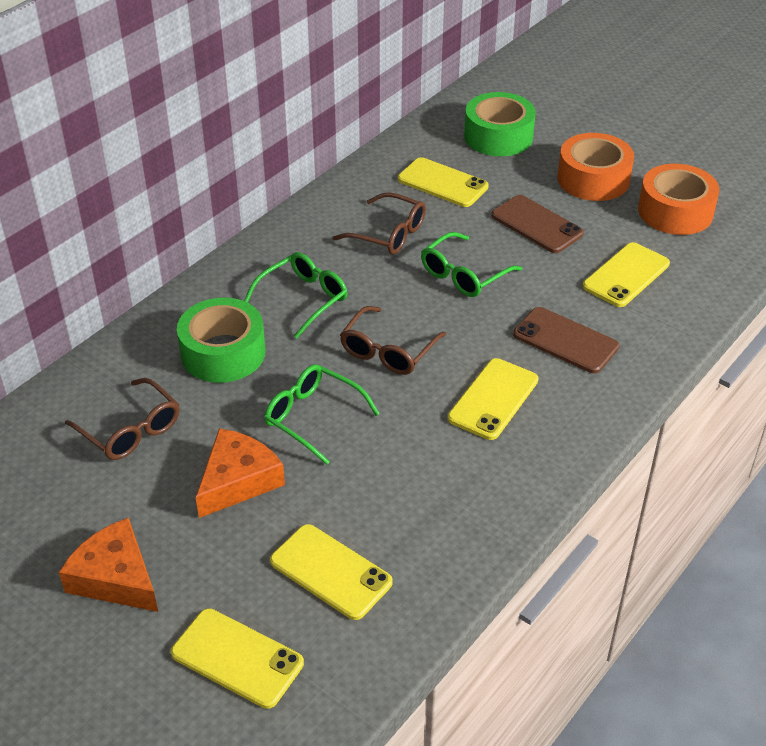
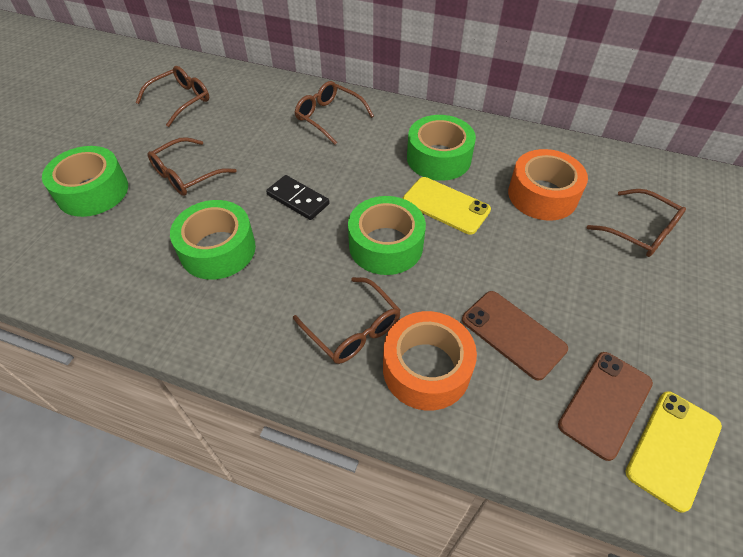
black domino: 0 -> 1
brown glasses: 3 -> 5
green glasses: 3 -> 0
green tape: 2 -> 4
orange cheese: 2 -> 0
yellow phone: 5 -> 2

